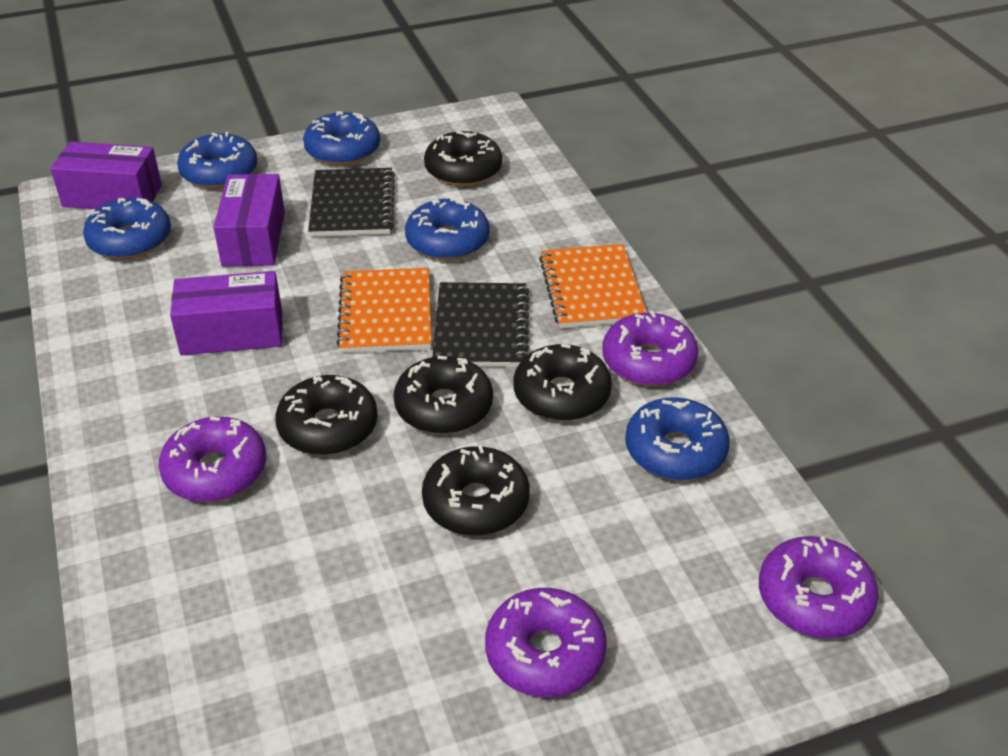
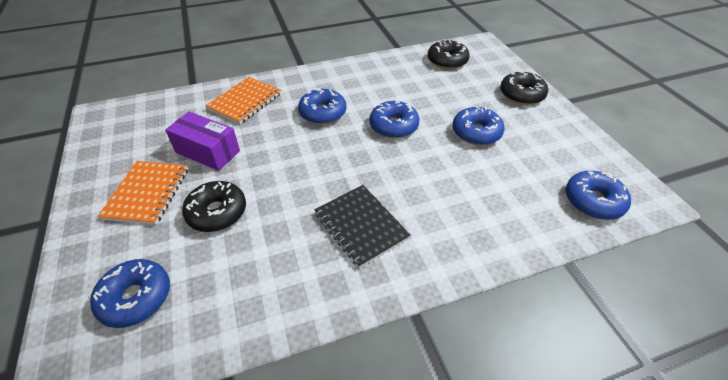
black donut: 5 -> 3
black notebook: 2 -> 1
purple box: 3 -> 1
purple donut: 4 -> 0

